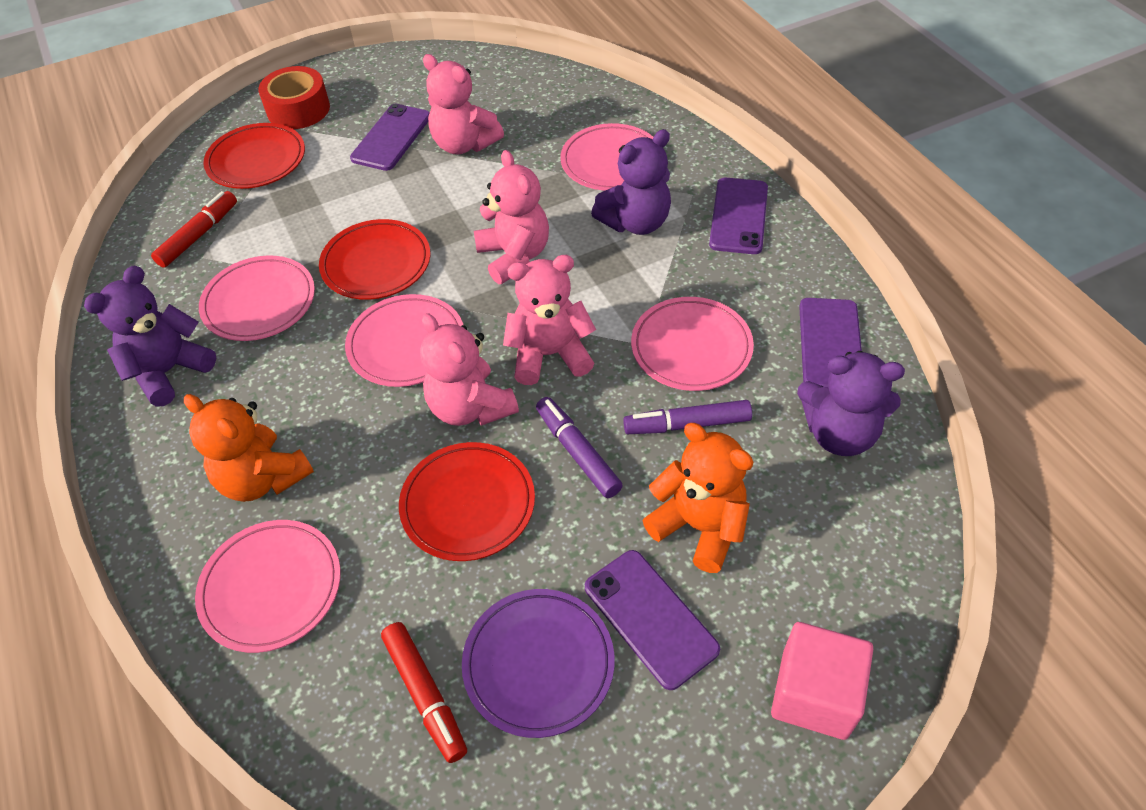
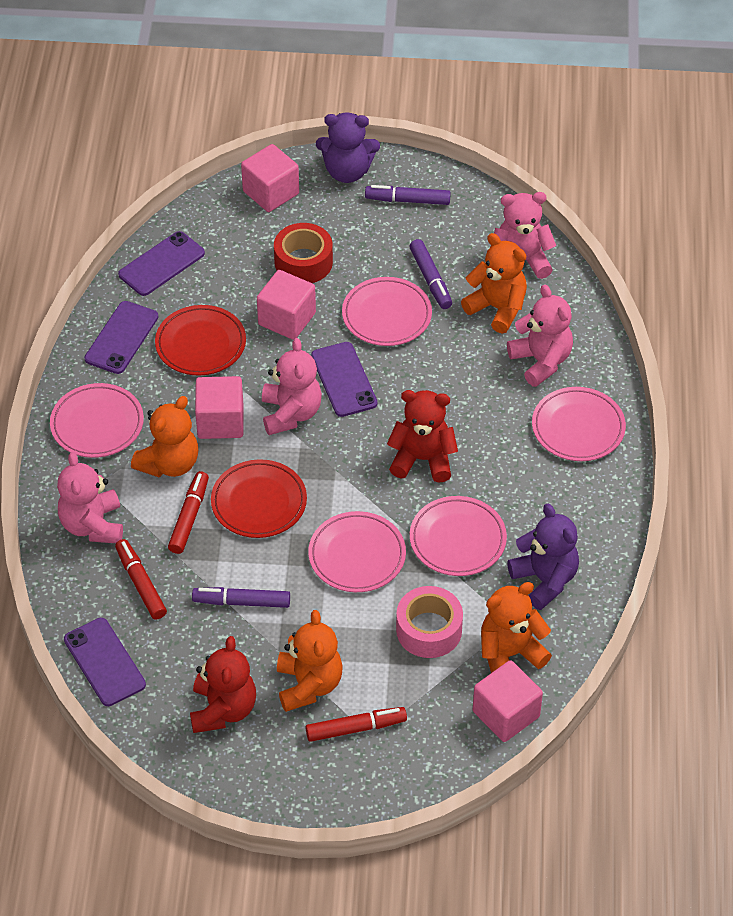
orange teddy bear: 2 -> 4
pink cube: 1 -> 4
pink tape: 0 -> 1
purple marker: 2 -> 3
purple plate: 1 -> 0
purple teddy bear: 3 -> 2
red marker: 2 -> 3
red plate: 3 -> 2
red teddy bear: 0 -> 2

